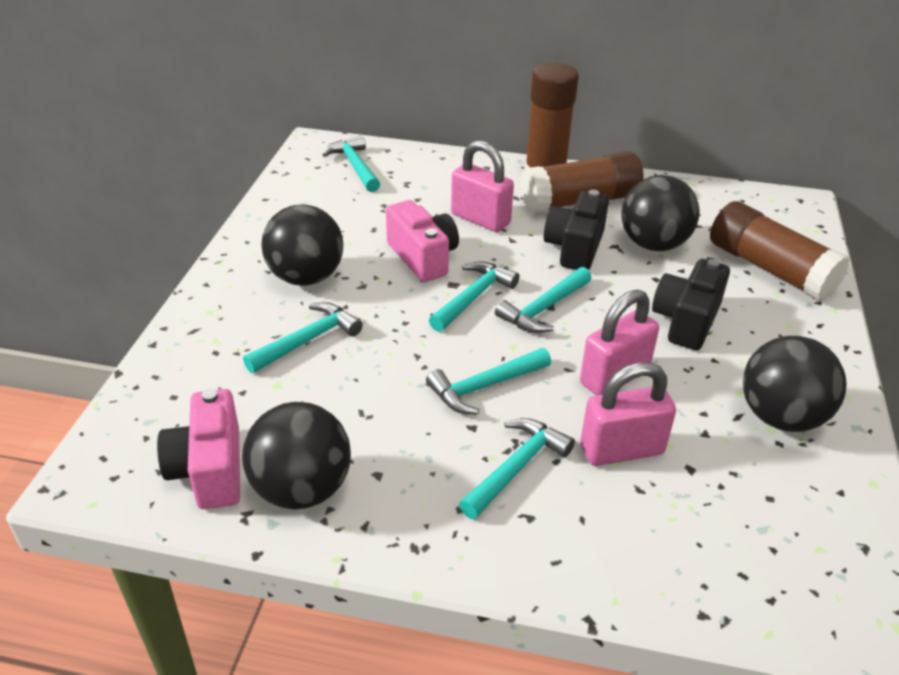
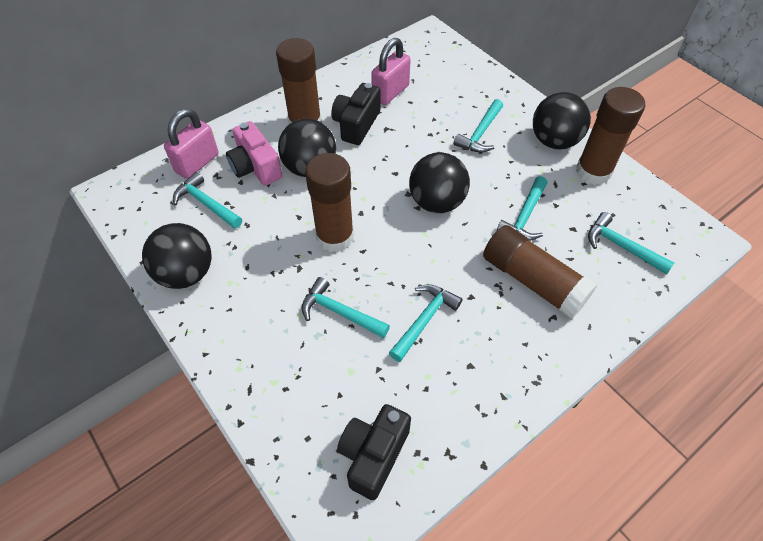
brown glue stick: 3 -> 4
pink camera: 2 -> 1
pink padlock: 3 -> 2

